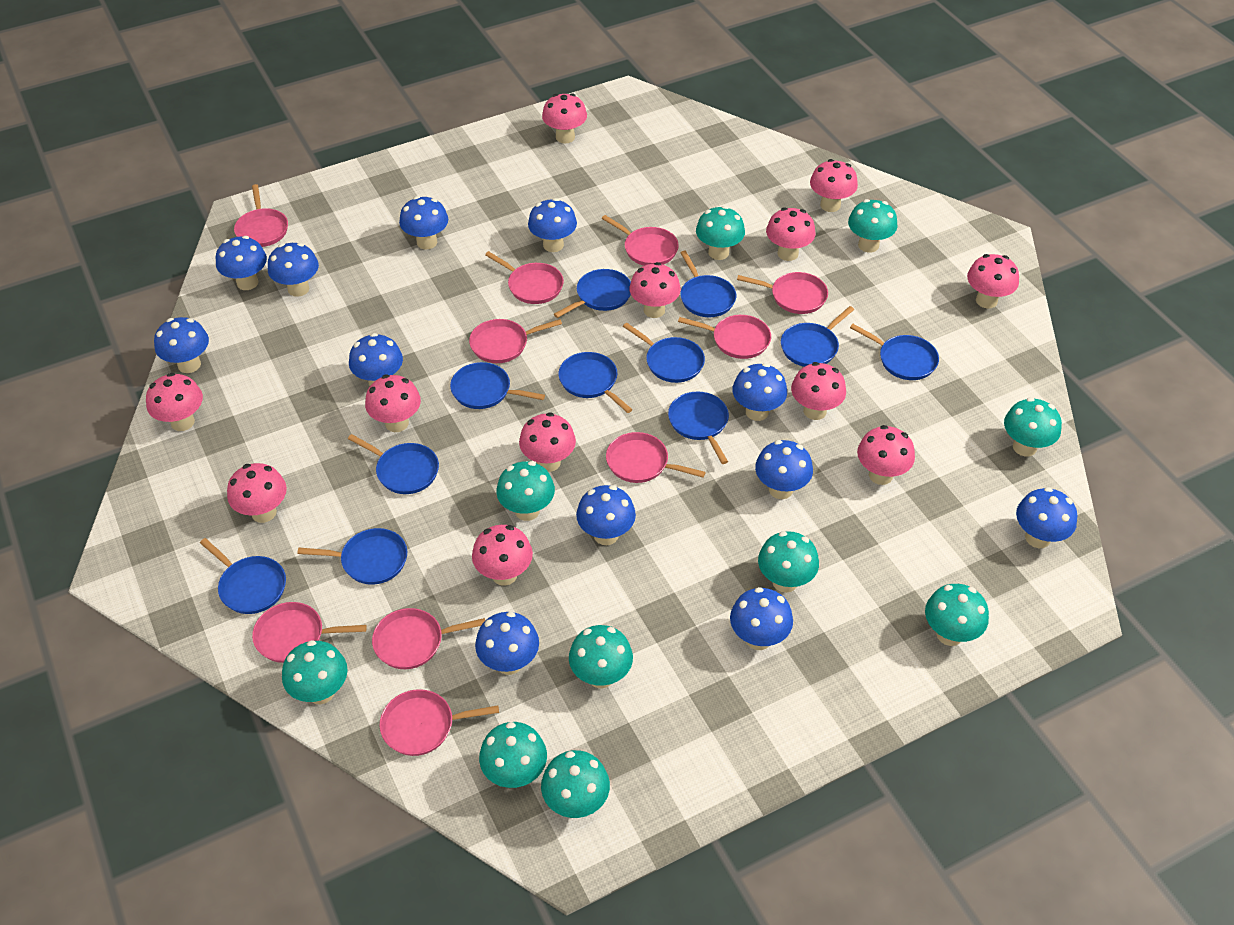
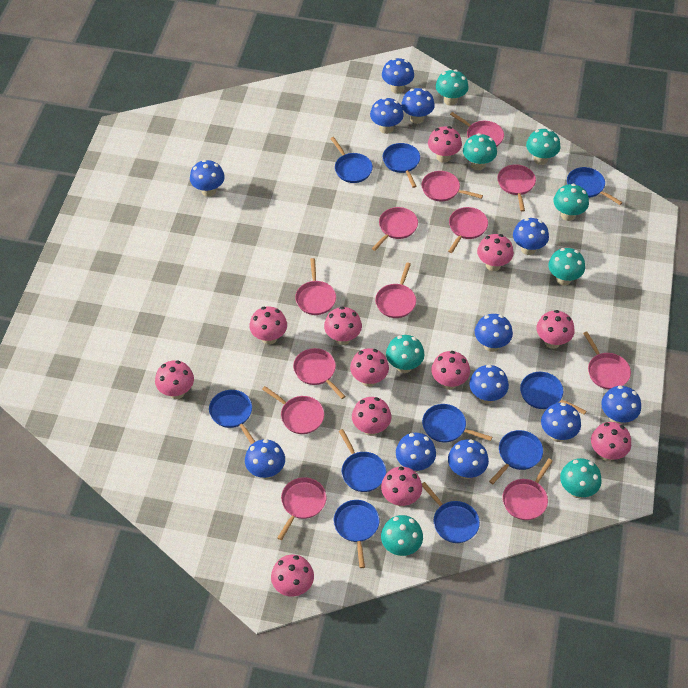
blue pan: 11 -> 10
pink pan: 10 -> 12
turquoise mushroom: 10 -> 8

